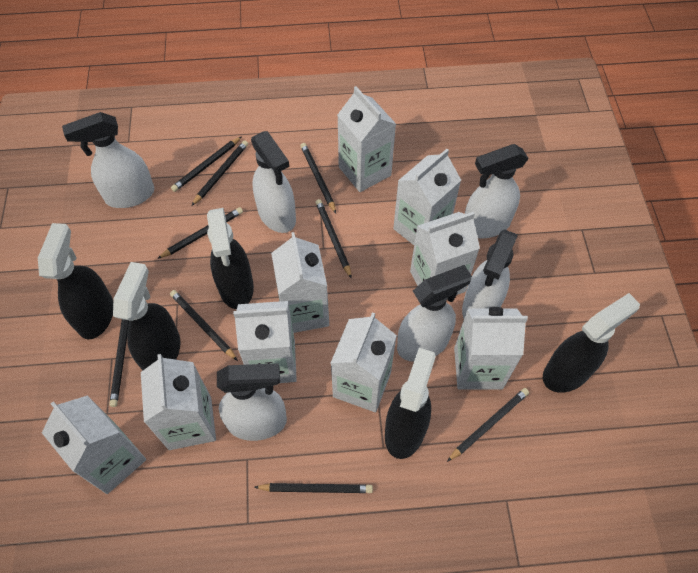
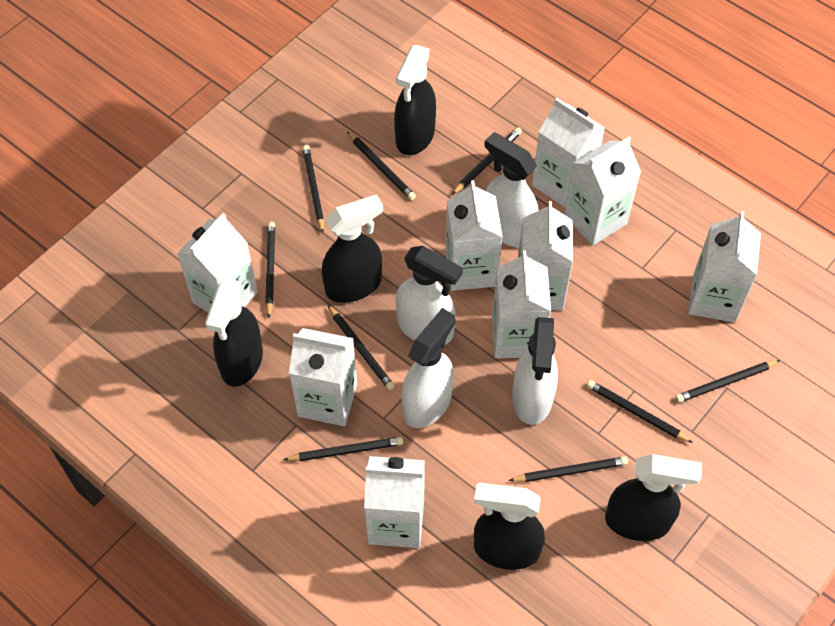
white spray bottle: 6 -> 4

